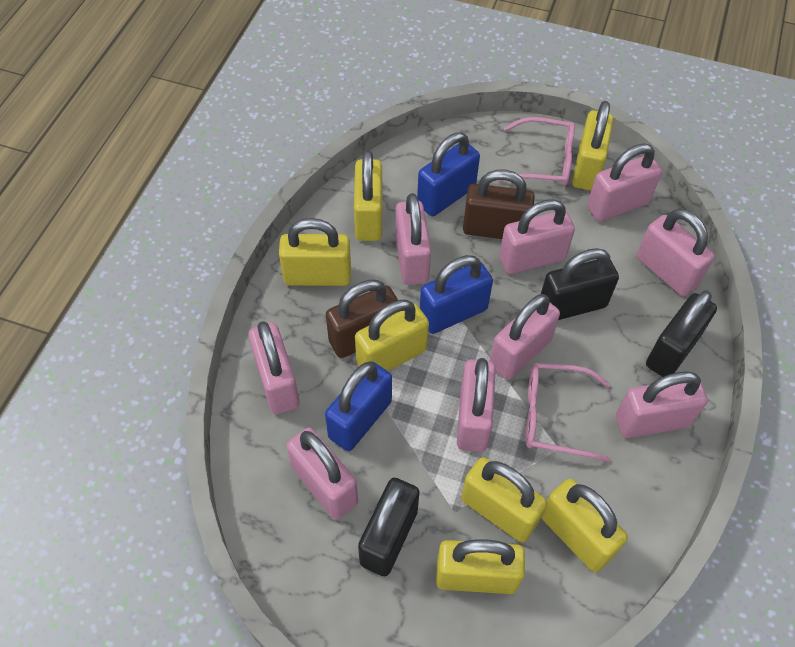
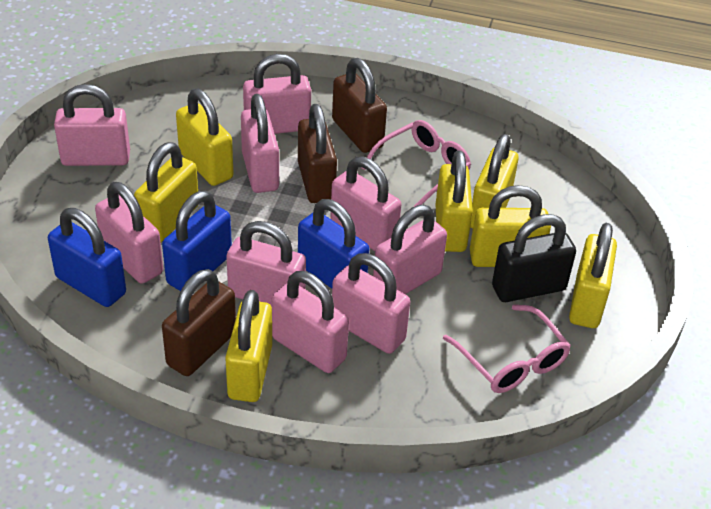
black padlock: 3 -> 1
brown padlock: 2 -> 3

